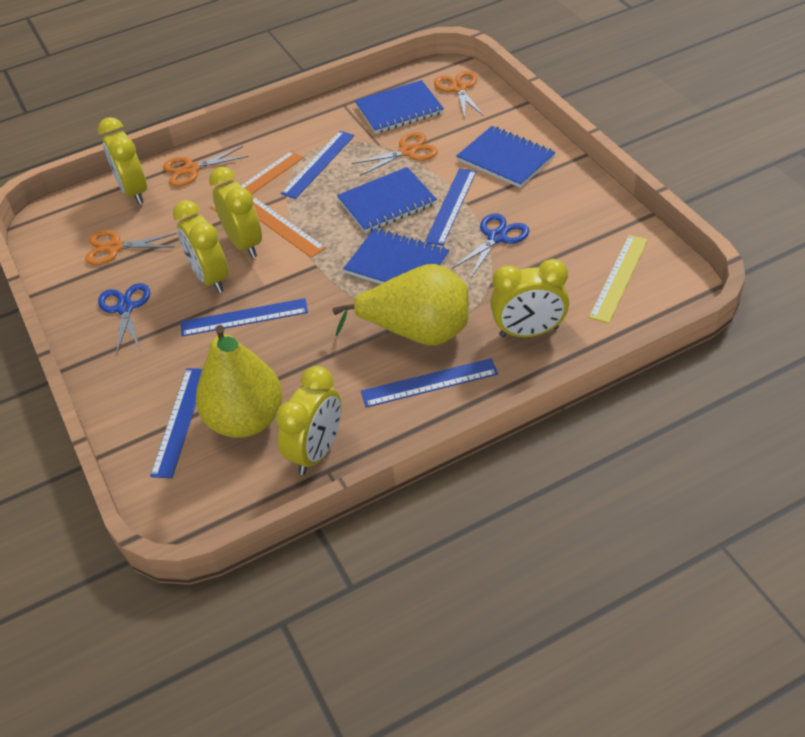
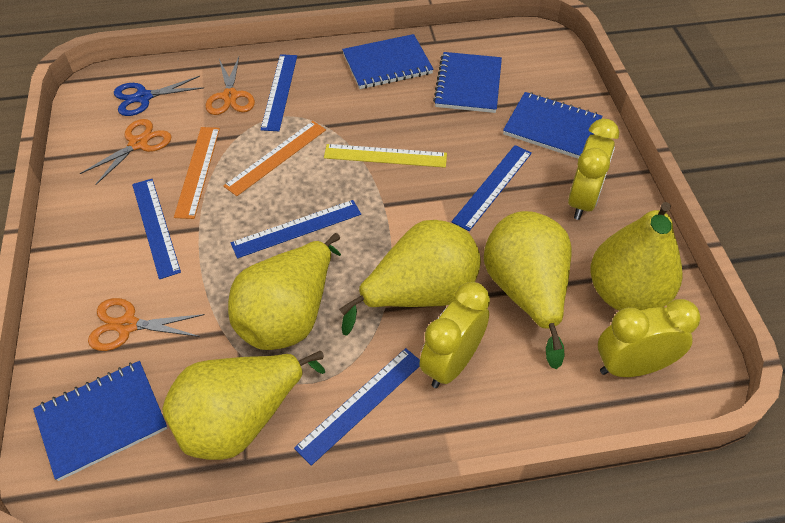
blue scissors: 2 -> 1
orange scissors: 4 -> 3
yellow clock: 5 -> 3
yellow pear: 2 -> 5

